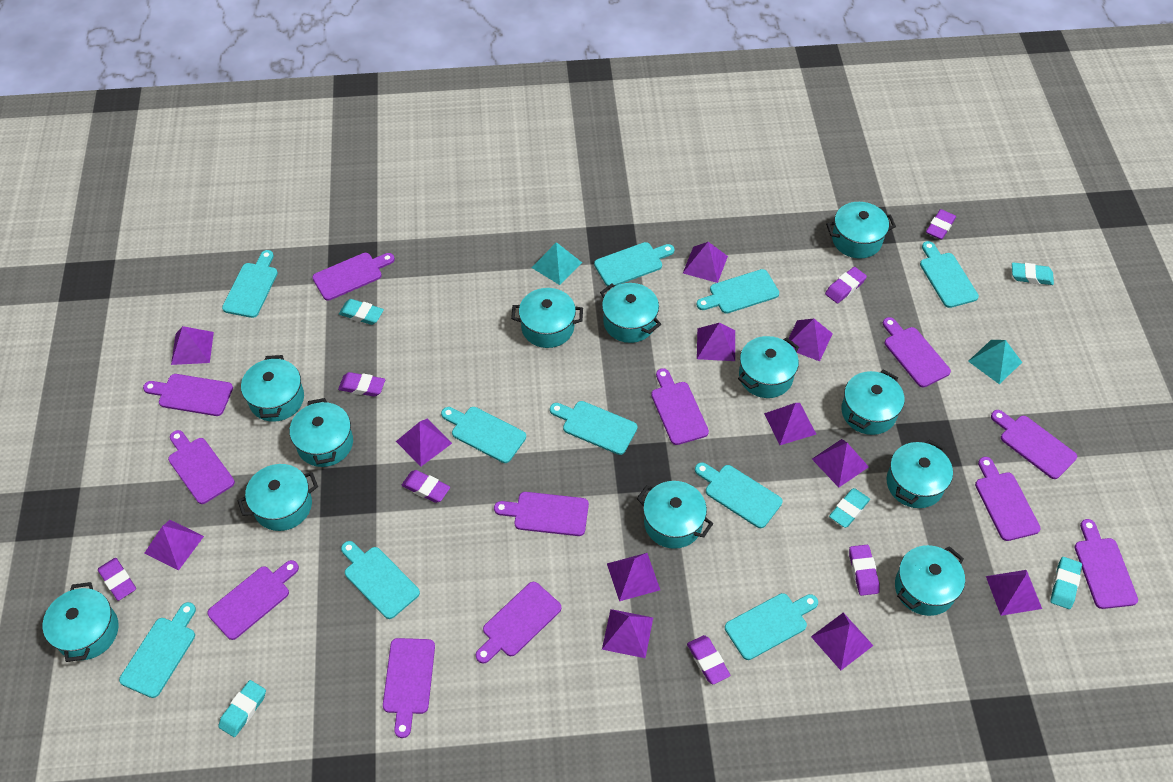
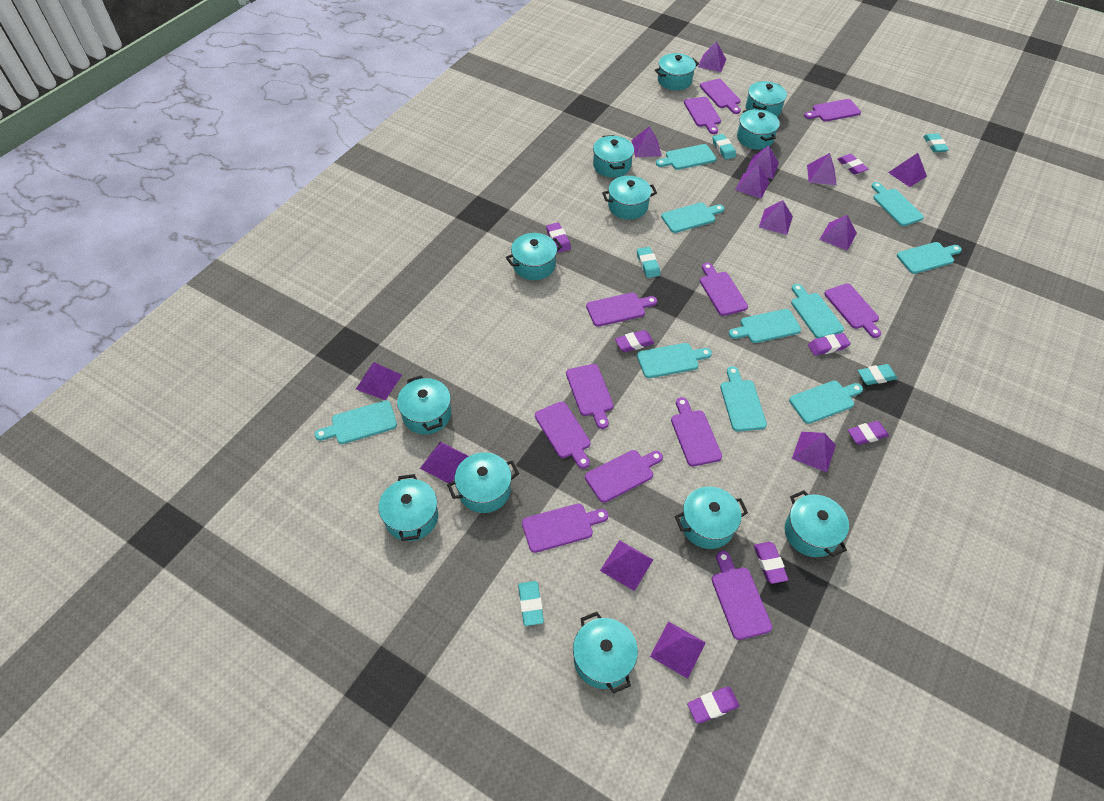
purple pyramid: 12 -> 13
turquoise pyramid: 2 -> 0

